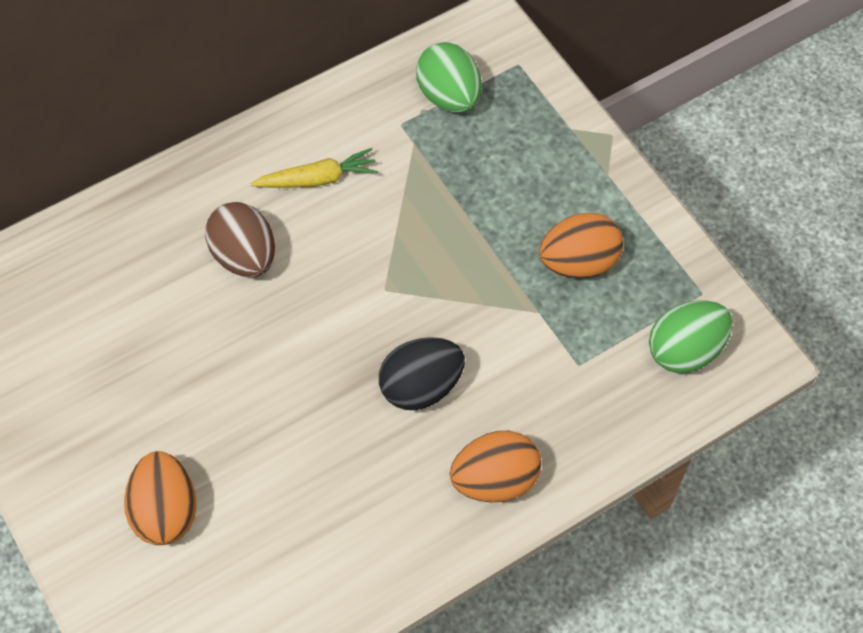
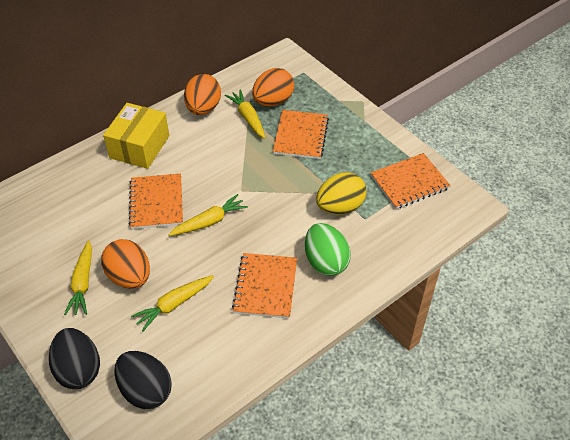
black egg: 1 -> 2
brown egg: 1 -> 0
green egg: 2 -> 1
orange notebook: 0 -> 4
yellow box: 0 -> 1
yellow carrot: 1 -> 4
yellow egg: 0 -> 1

